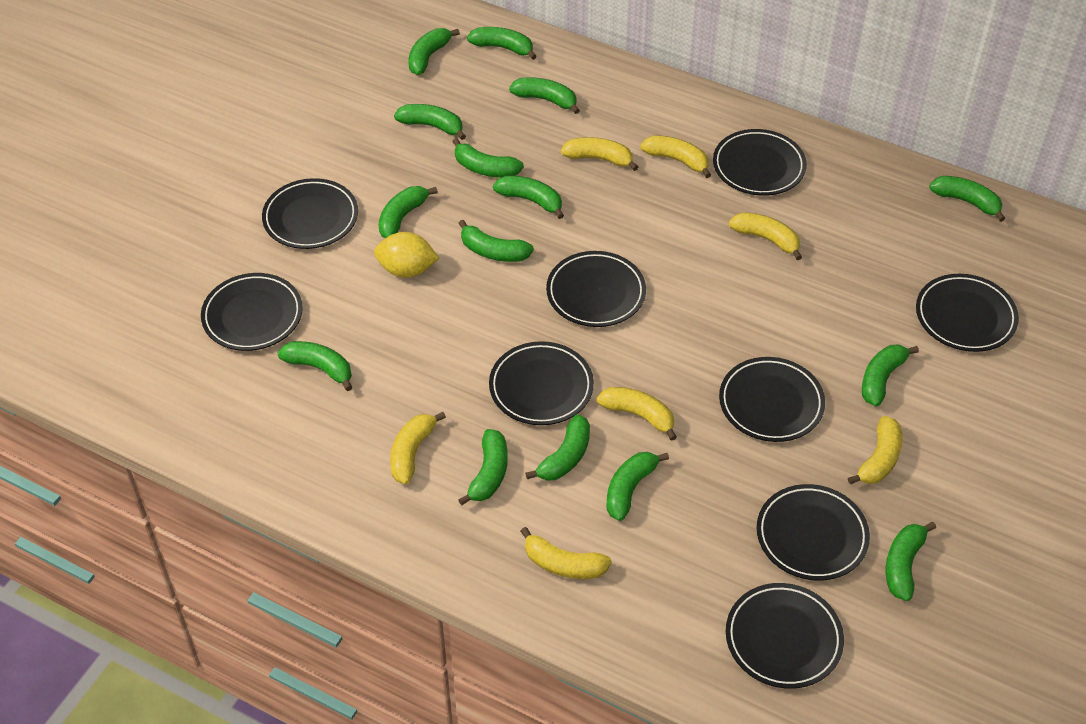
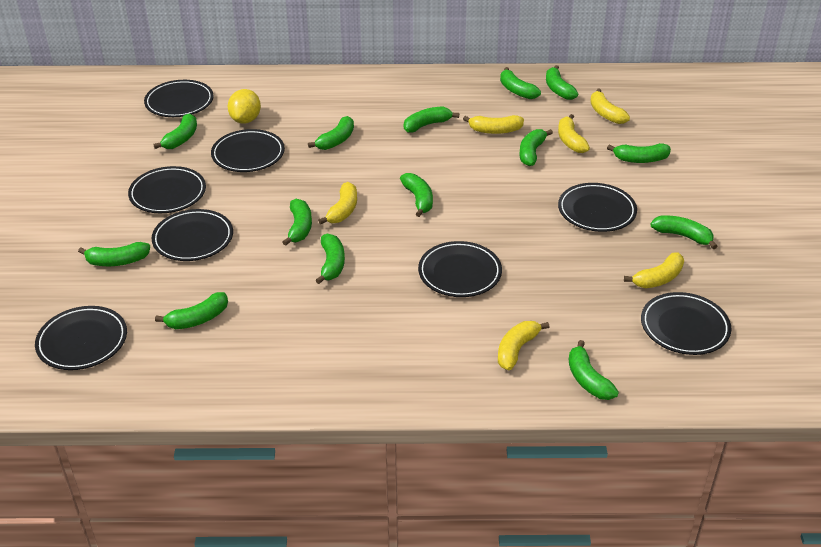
black plate: 9 -> 8
green banana: 15 -> 14
yellow banana: 7 -> 6

